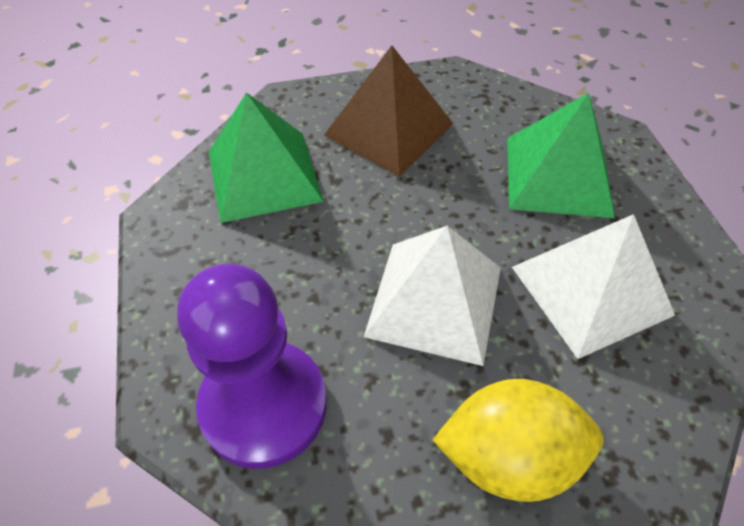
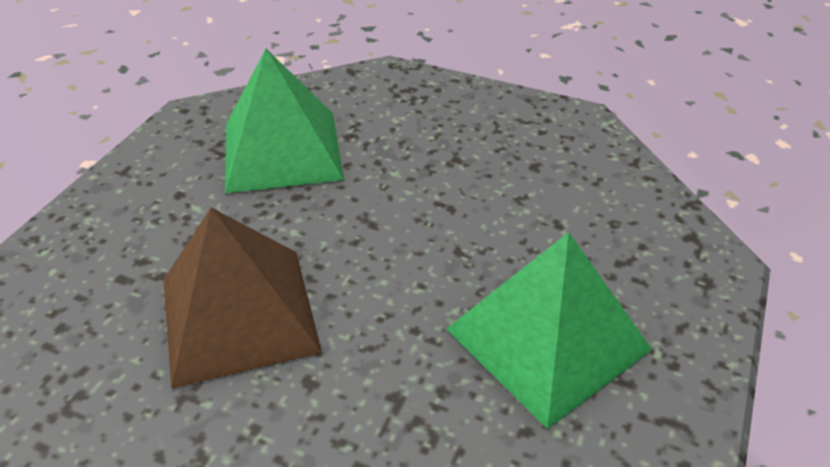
purple pawn: 1 -> 0
white pyramid: 2 -> 0
yellow lemon: 1 -> 0

